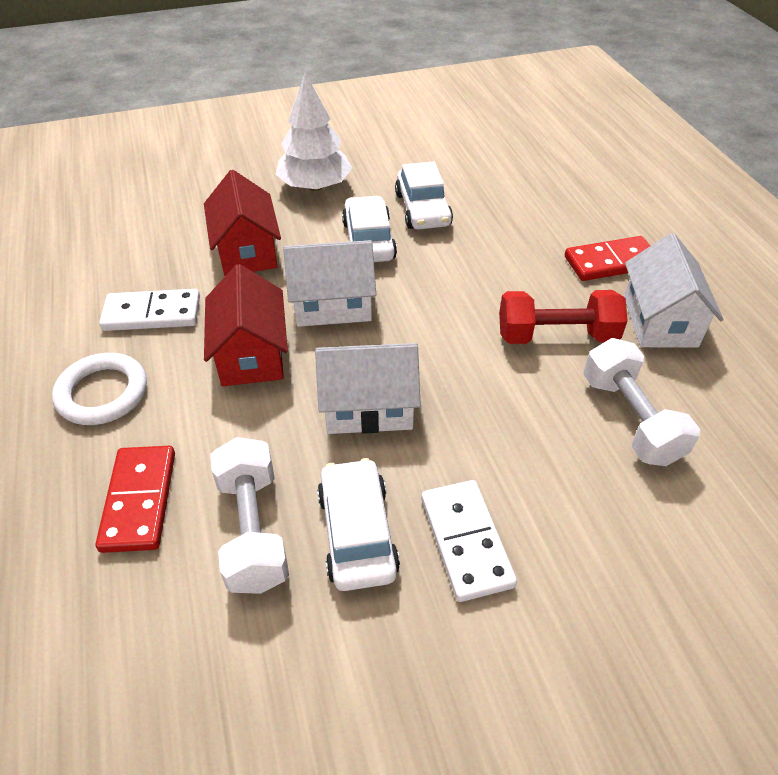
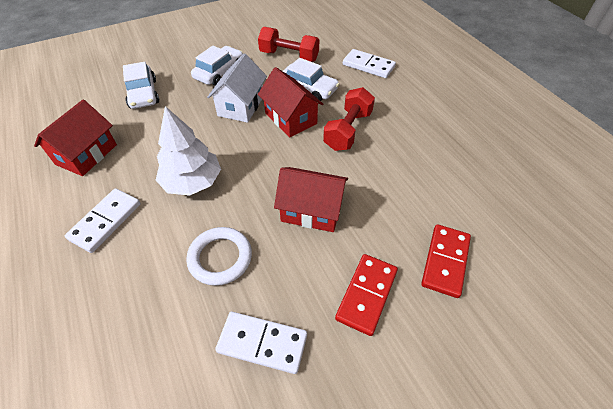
red dumbbell: 1 -> 2
red house: 2 -> 3
white domino: 2 -> 3
white dumbbell: 2 -> 0
white house: 3 -> 1

